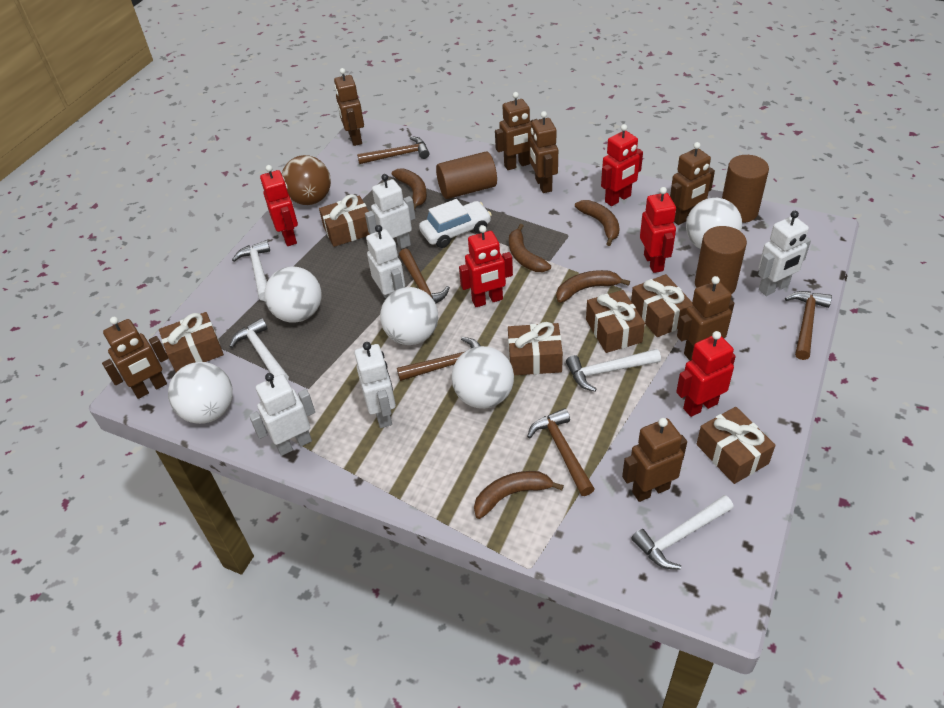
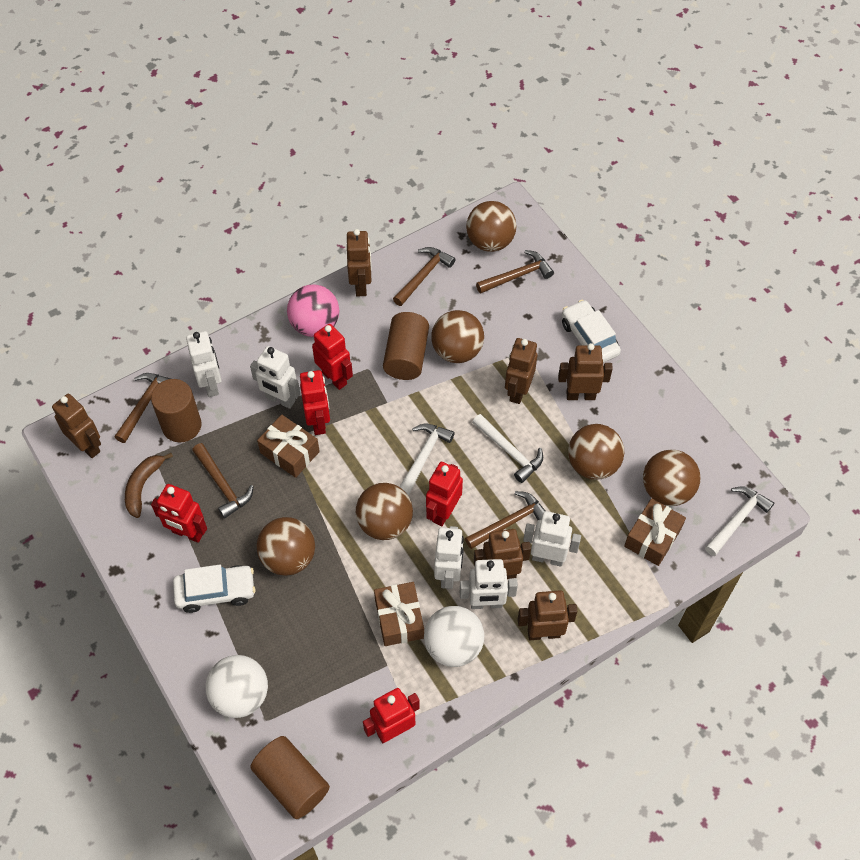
brown ball: 1 -> 6
brown banana: 5 -> 1
brown gift: 6 -> 3
brown robot: 7 -> 6
pink ball: 0 -> 1
white ball: 5 -> 2
white car: 1 -> 2
white hammer: 4 -> 3

